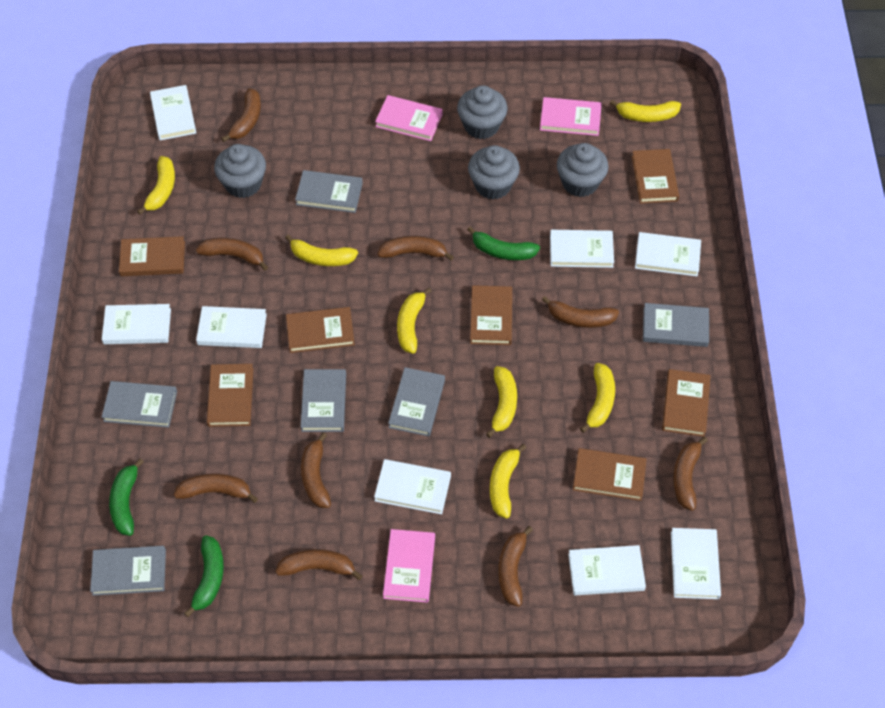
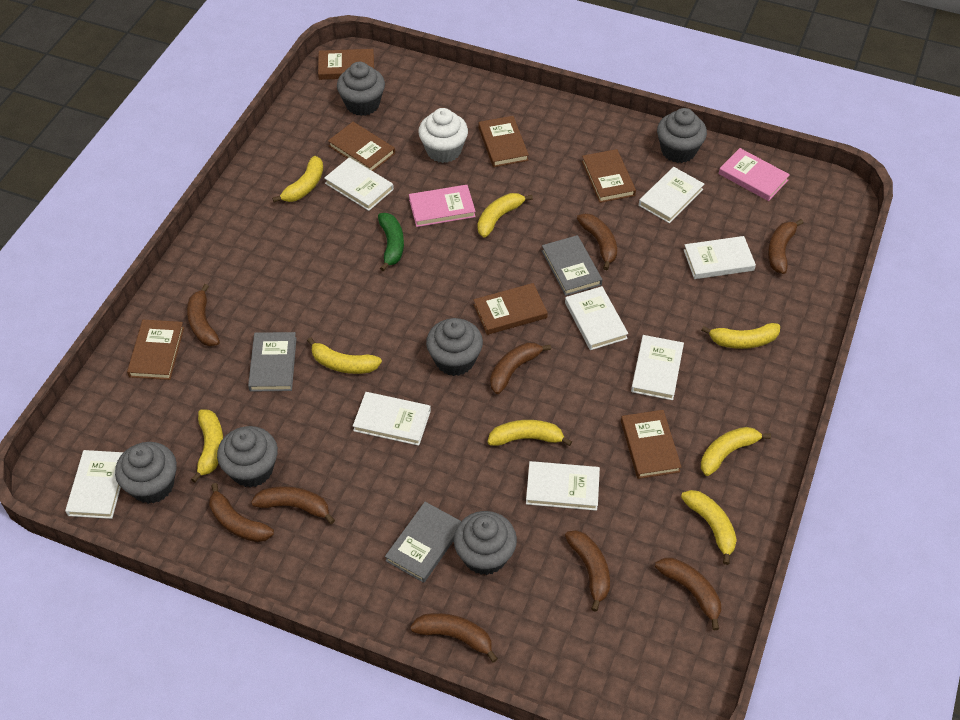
green banana: 3 -> 1
grey book: 6 -> 3
grey cupcake: 4 -> 6
pink book: 3 -> 2
white cupcake: 0 -> 1
yellow banana: 7 -> 8

